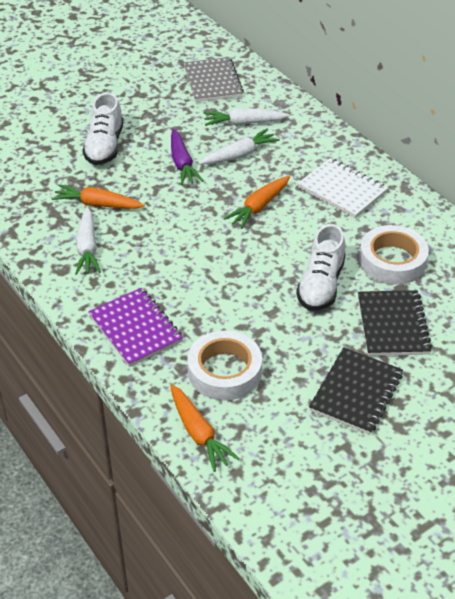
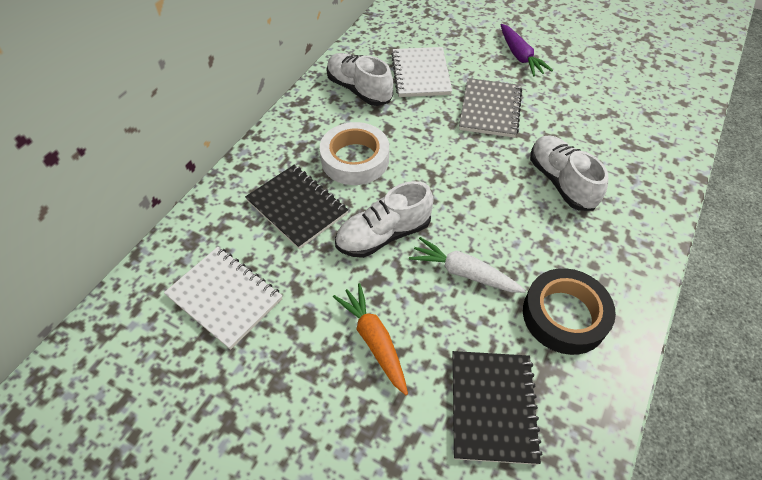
black tape: 0 -> 1
orange carrot: 3 -> 1
purple notebook: 1 -> 0
white carrot: 3 -> 1
white notebook: 1 -> 2
white shoe: 2 -> 3
white tape: 2 -> 1

